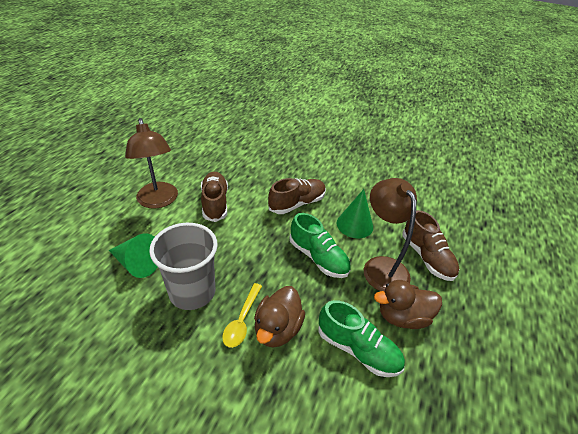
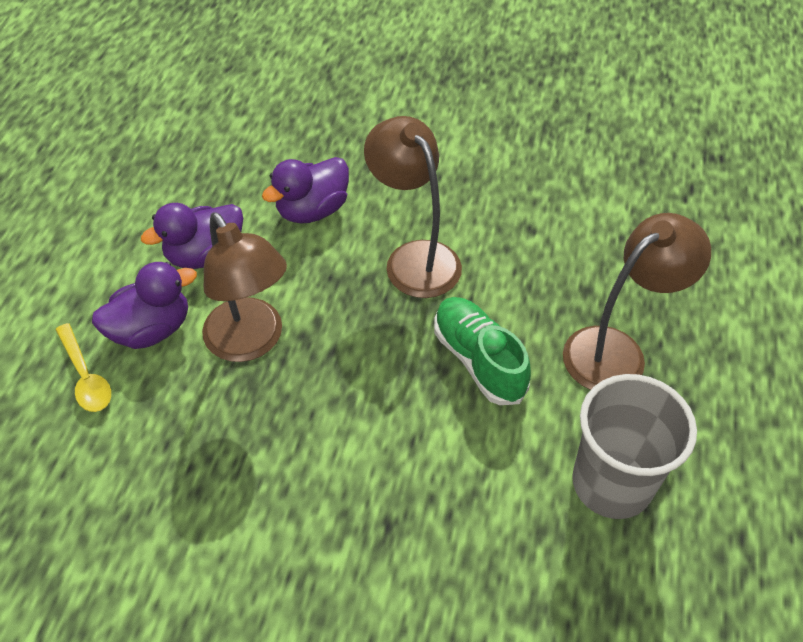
brown duck: 2 -> 0
brown lamp: 2 -> 3
brown shoe: 3 -> 0
green cone: 2 -> 0
green shoe: 2 -> 1
purple duck: 0 -> 3

